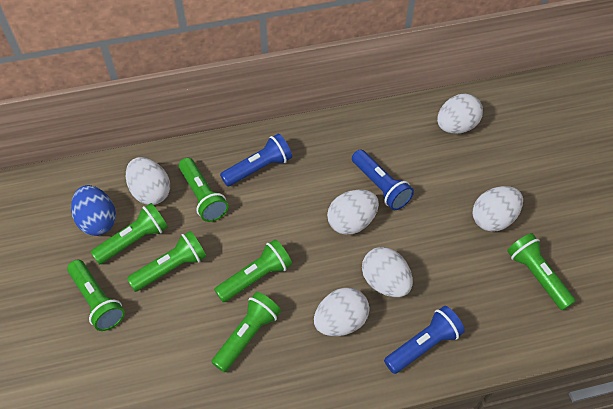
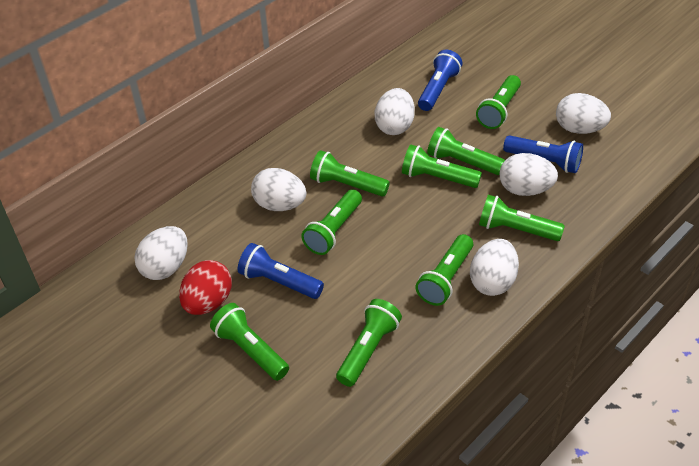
blue egg: 1 -> 0
green flashlight: 7 -> 9
red egg: 0 -> 1

